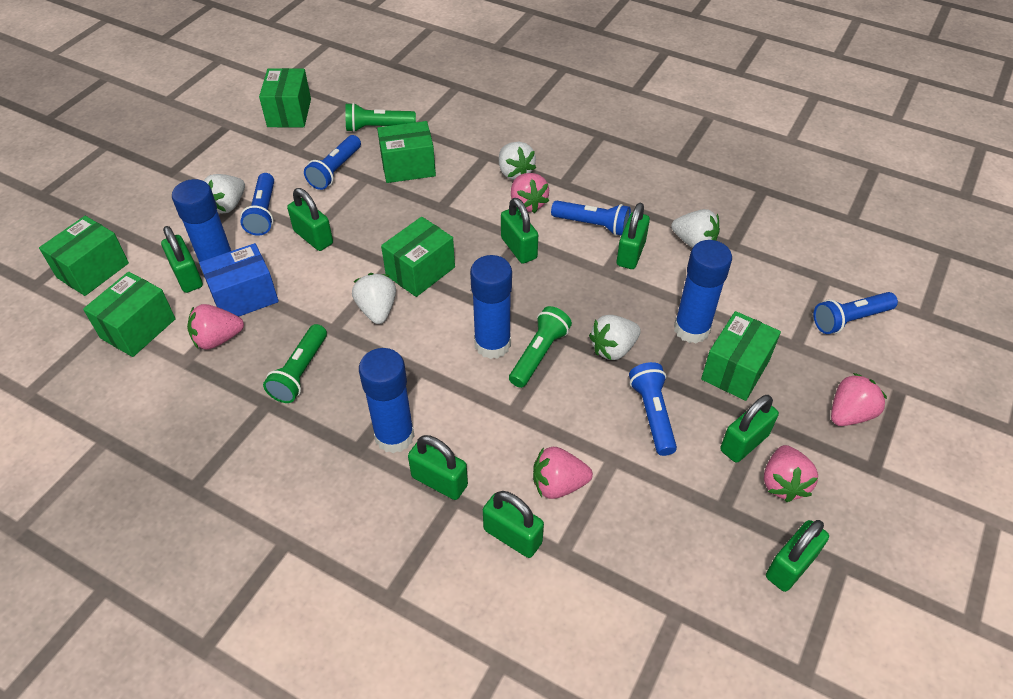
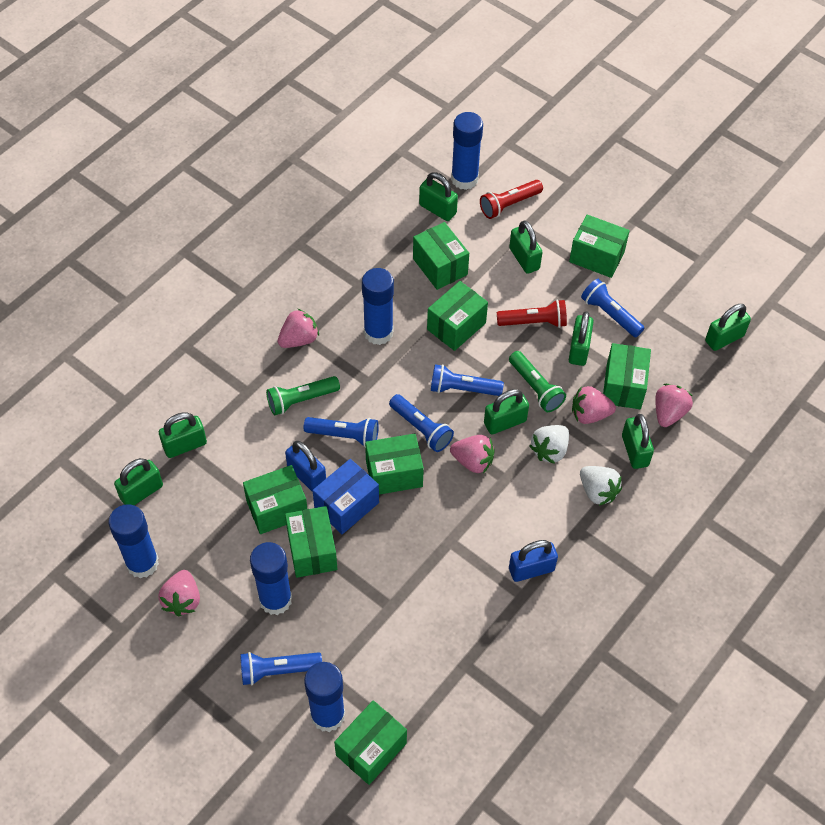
blue glue stick: 4 -> 5
blue padlock: 0 -> 2
green box: 6 -> 8
green flashlight: 3 -> 2
red flashlight: 0 -> 2
white strawberry: 5 -> 2

